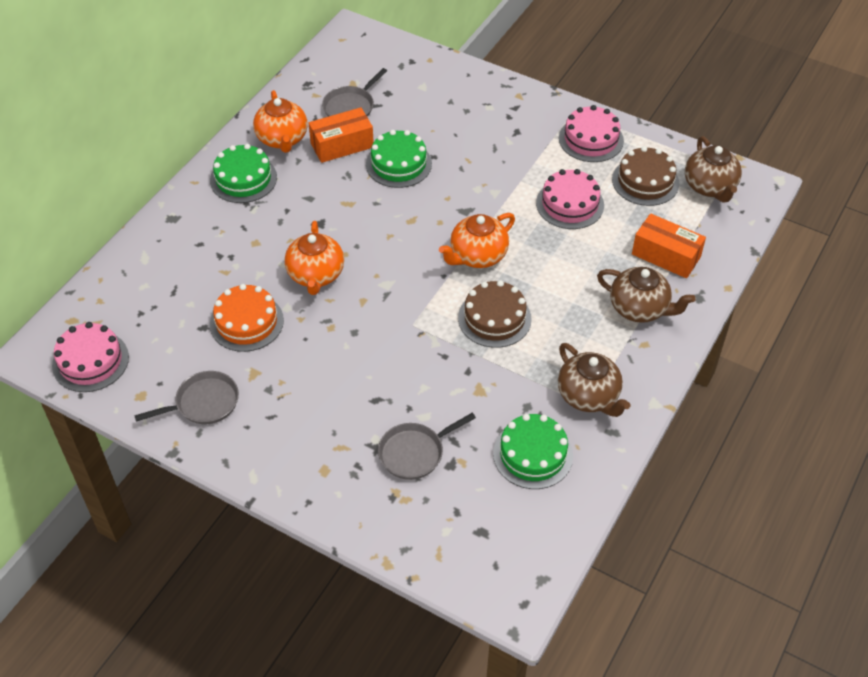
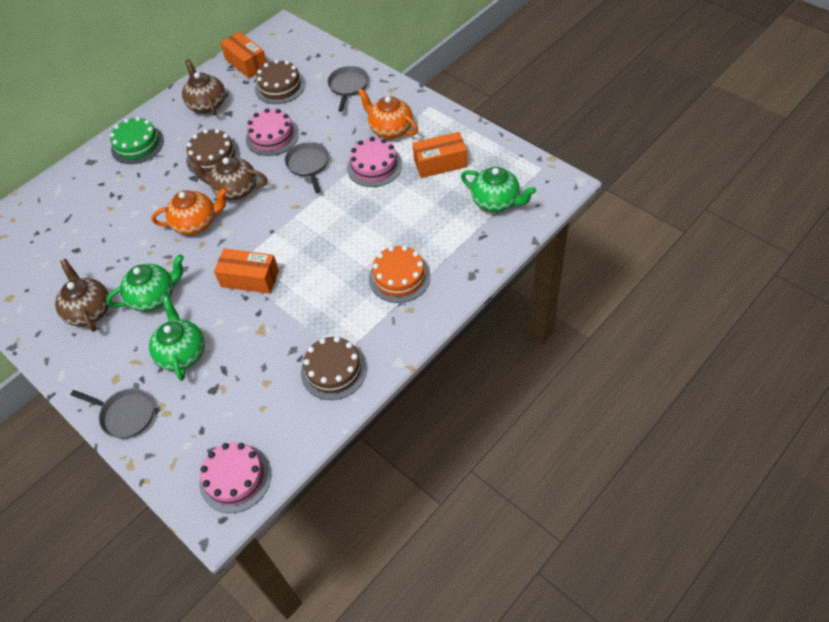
brown cake: 2 -> 3
green cake: 3 -> 1
green teapot: 0 -> 3
orange box: 2 -> 3
orange teapot: 3 -> 2

